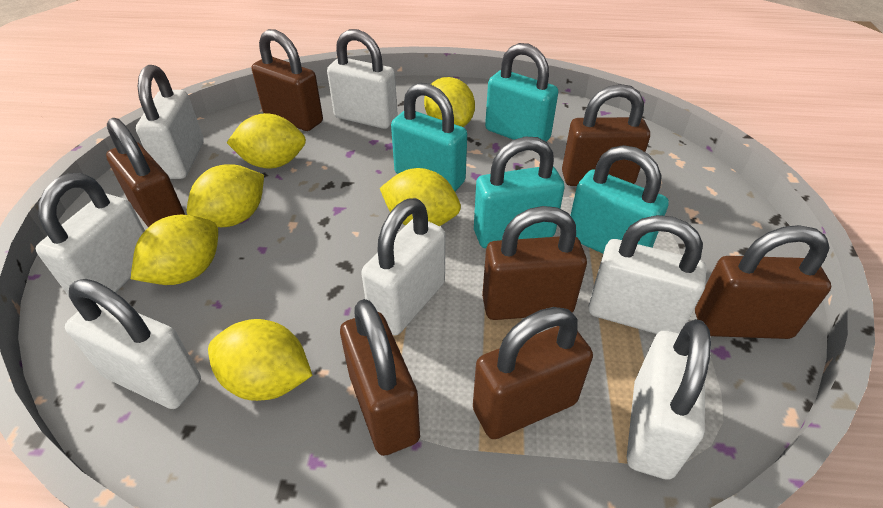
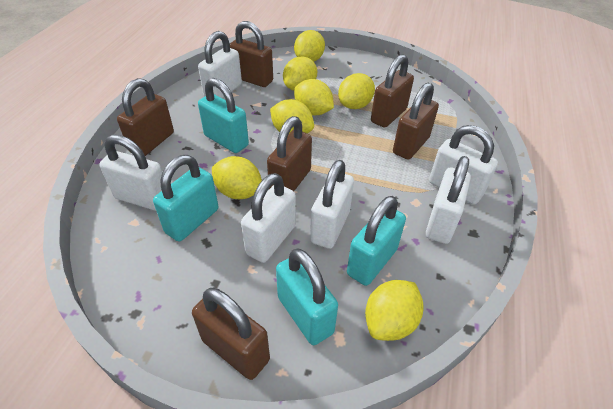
brown padlock: 7 -> 6
white padlock: 7 -> 6
yellow lemon: 6 -> 7

